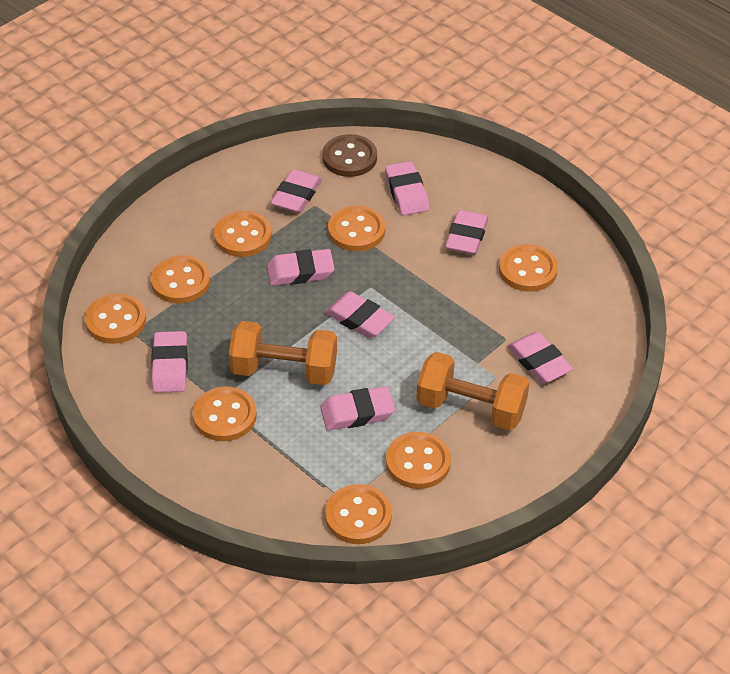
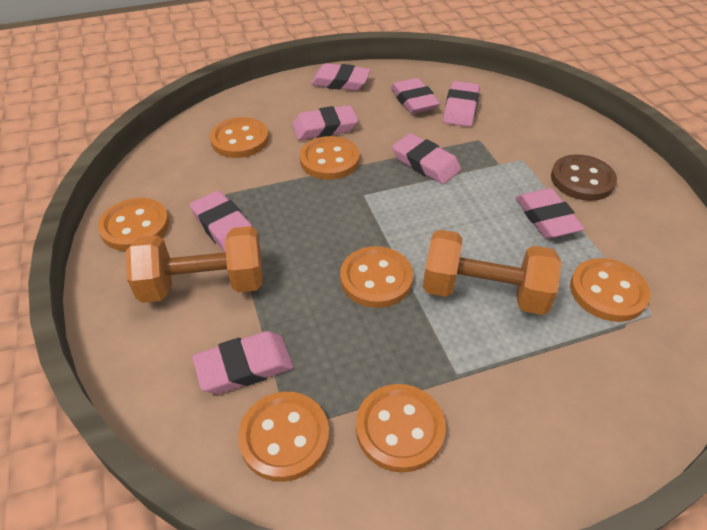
orange button: 8 -> 7

